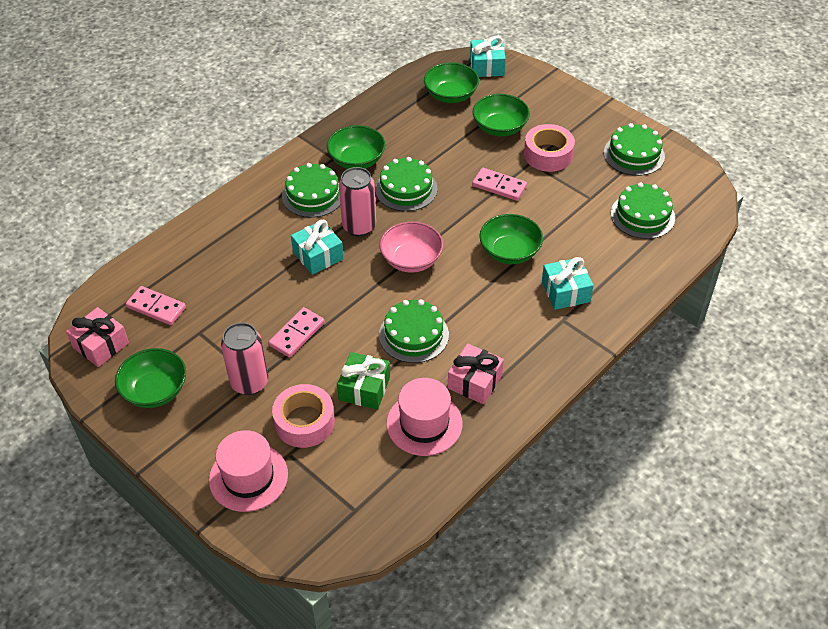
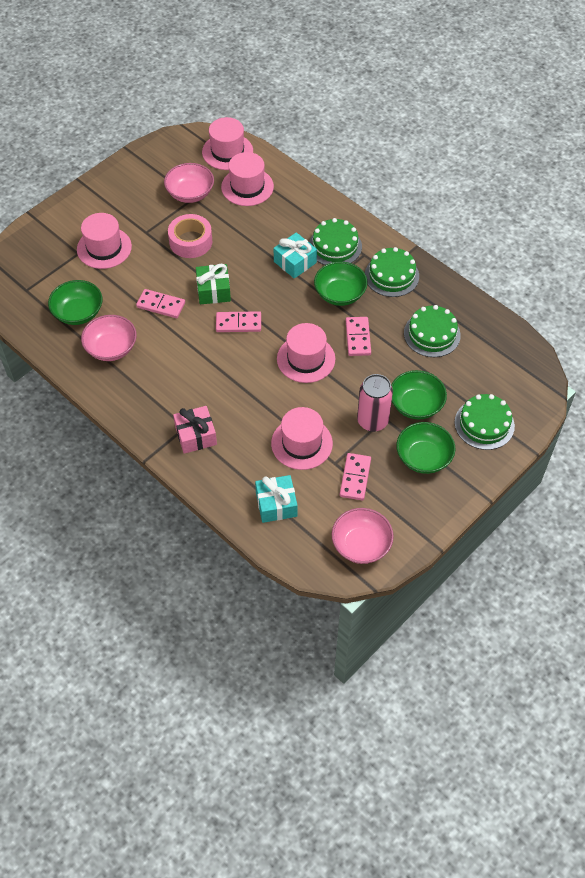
green bowl: 5 -> 4
green cake: 5 -> 4
pink bowl: 1 -> 3
pink can: 2 -> 1
pink domino: 3 -> 4
pink gift: 2 -> 1
pink hat: 2 -> 5
pink tape: 2 -> 1
turquoise gift: 3 -> 2

